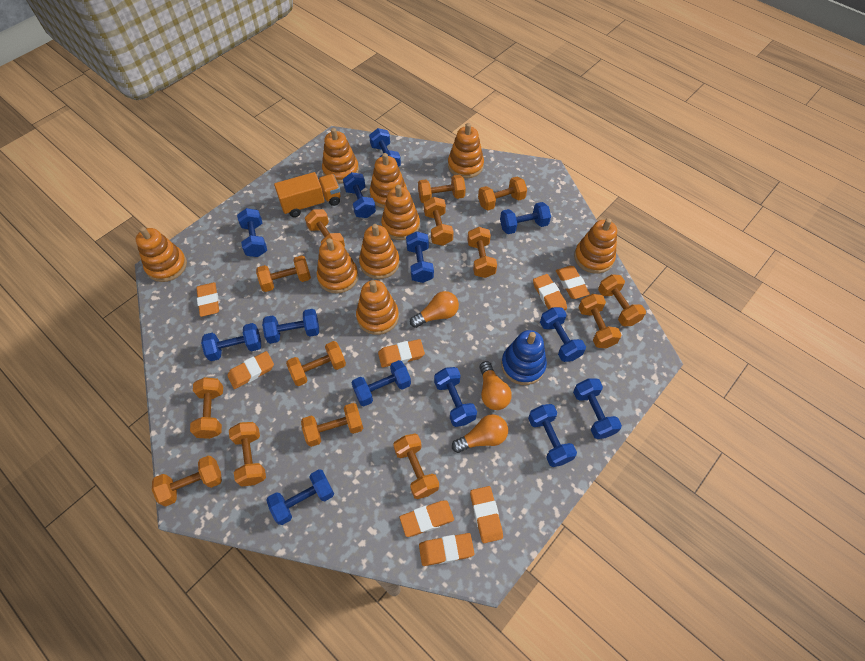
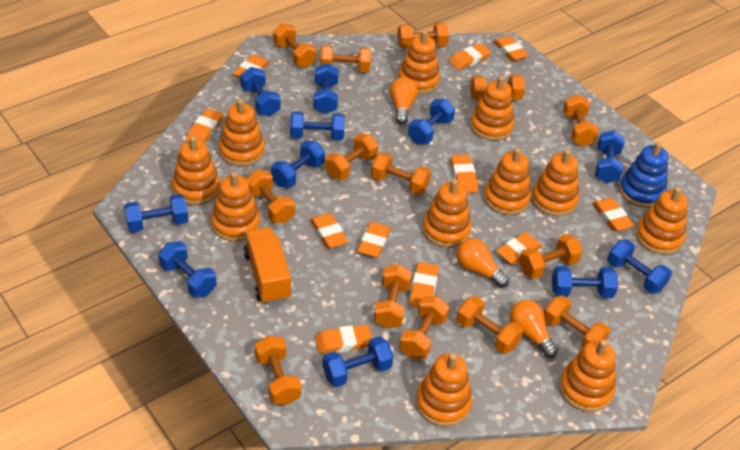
blue dumbbell: 13 -> 11
orange eraser: 8 -> 11
orange stacking toy: 9 -> 11

